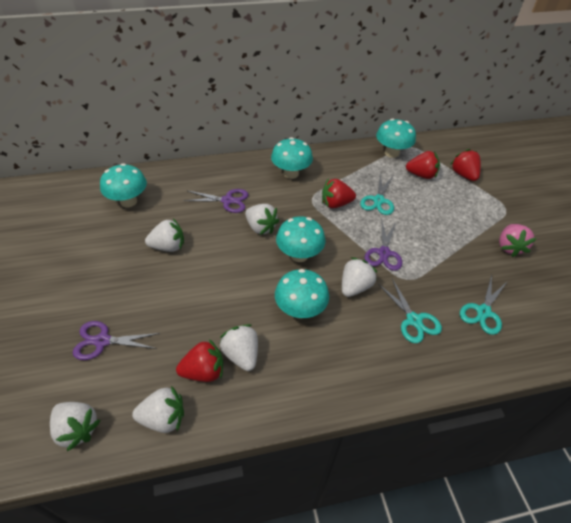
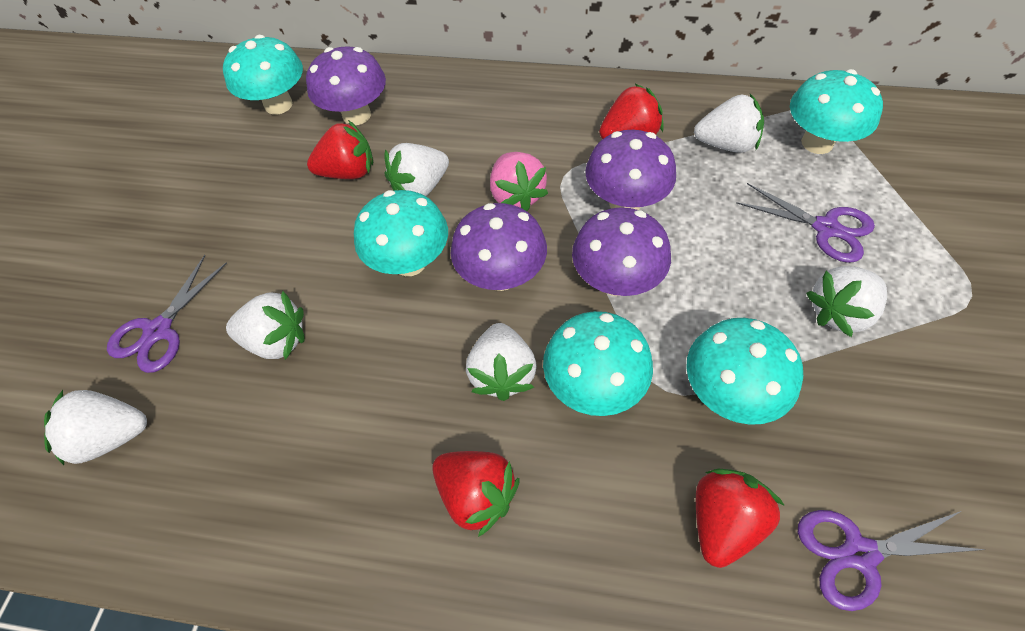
purple mushroom: 0 -> 4
turquoise scissors: 3 -> 0

